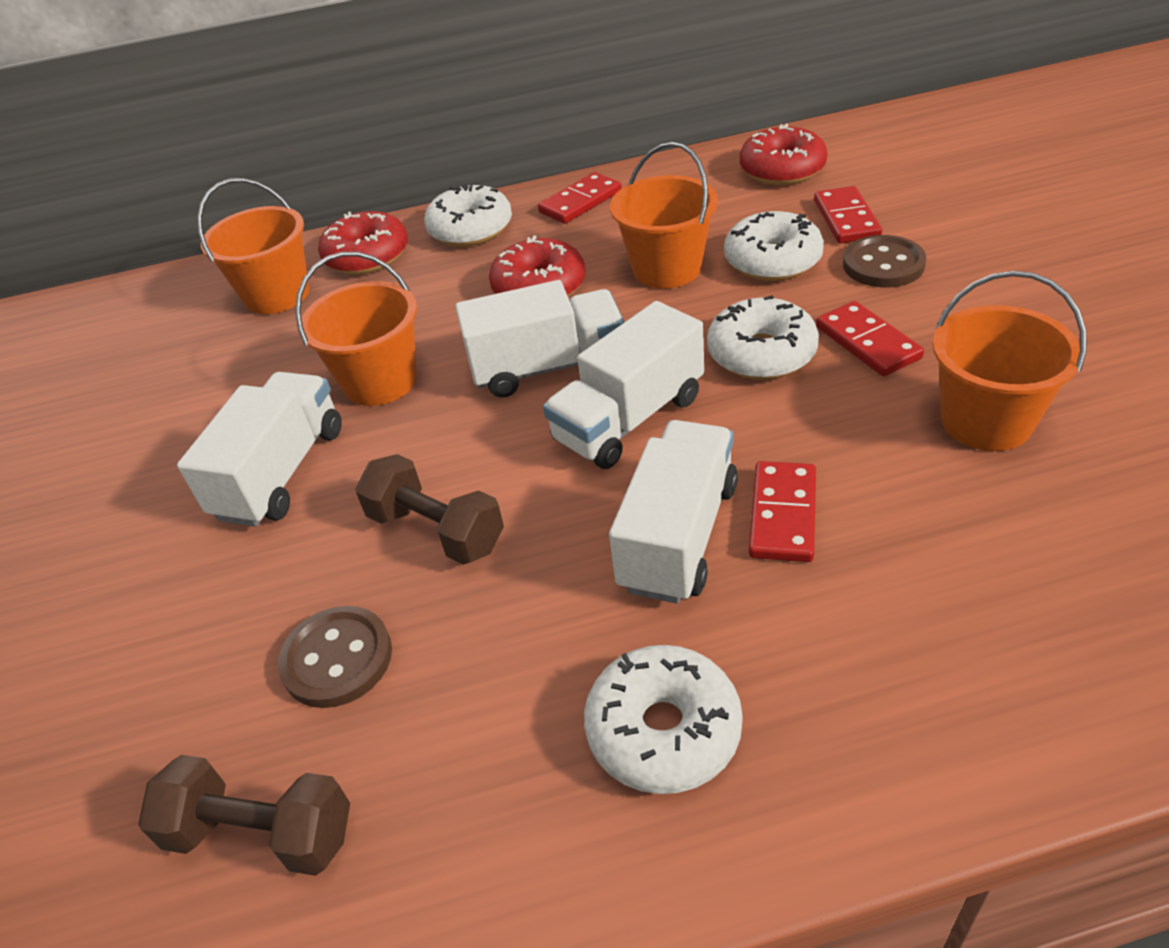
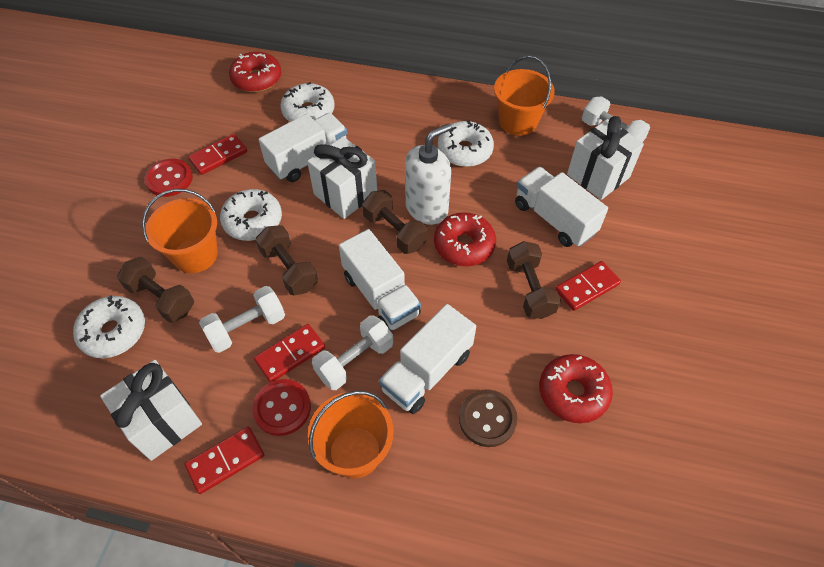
brown button: 2 -> 1
brown dumbbell: 2 -> 4
orange bucket: 4 -> 3
red button: 0 -> 2
white dumbbell: 0 -> 3
white gift: 0 -> 3
white soap dispenser: 0 -> 1

